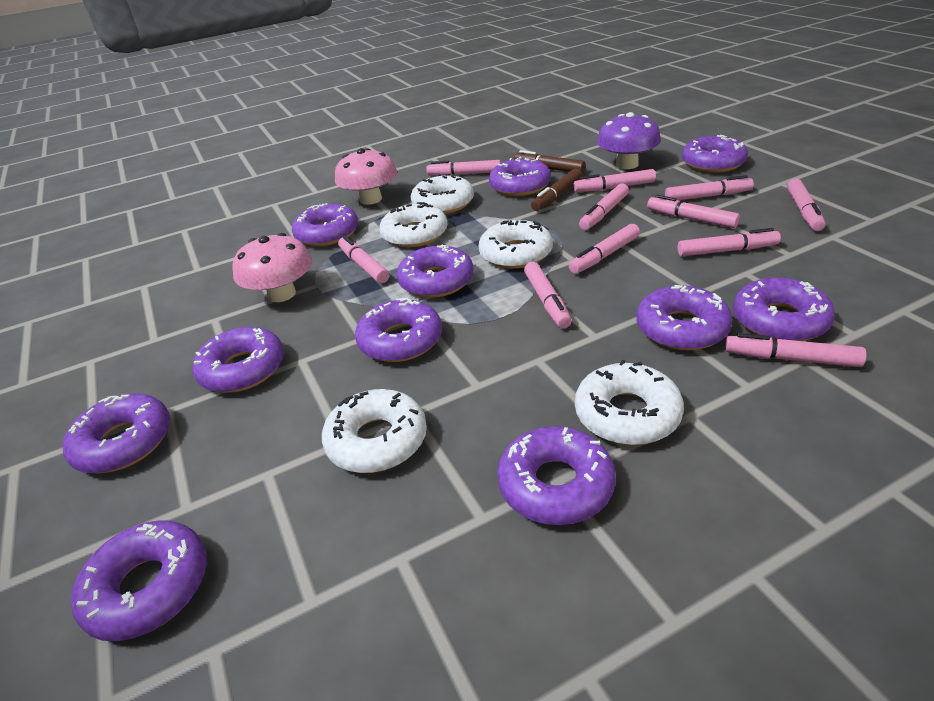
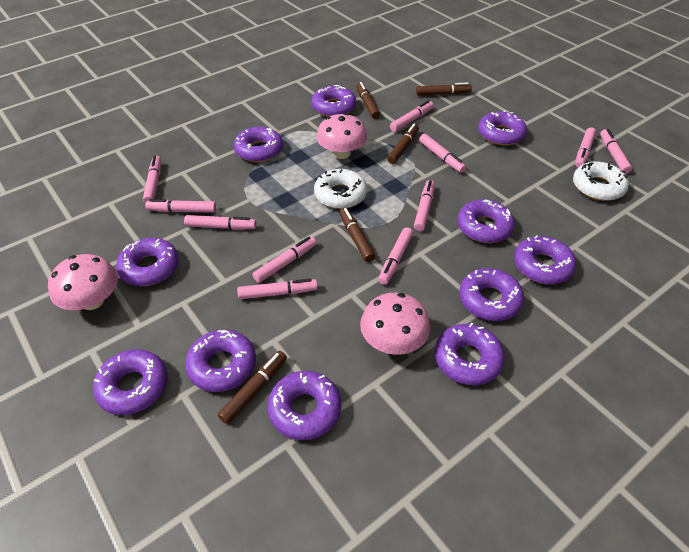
brown marker: 2 -> 5
pink mushroom: 2 -> 3
purple mushroom: 1 -> 0
white donut: 5 -> 2

